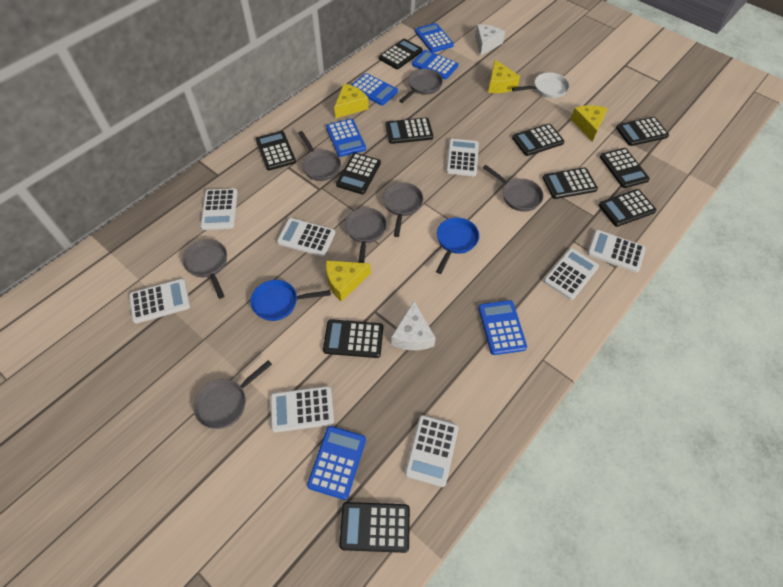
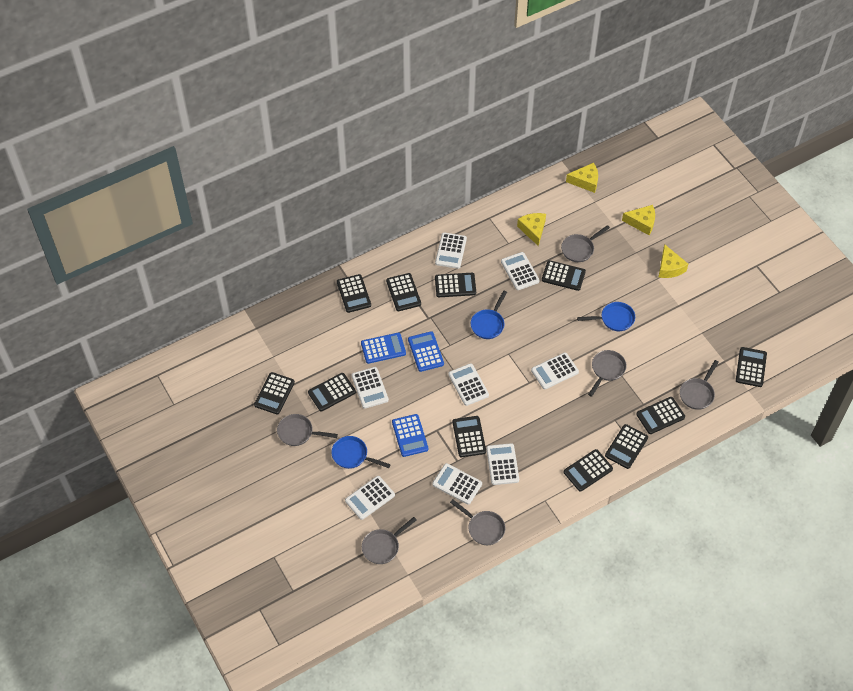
blue calculator: 6 -> 3
blue pan: 2 -> 3
grey pan: 7 -> 6
white cheese: 2 -> 0
white pan: 1 -> 0

